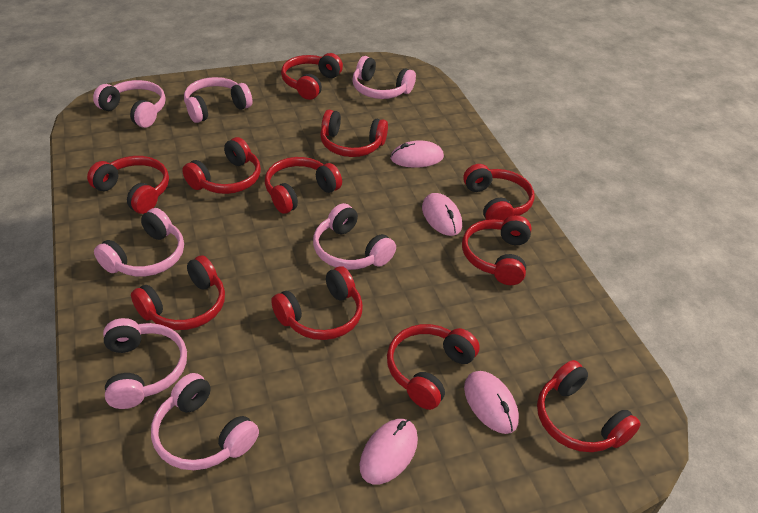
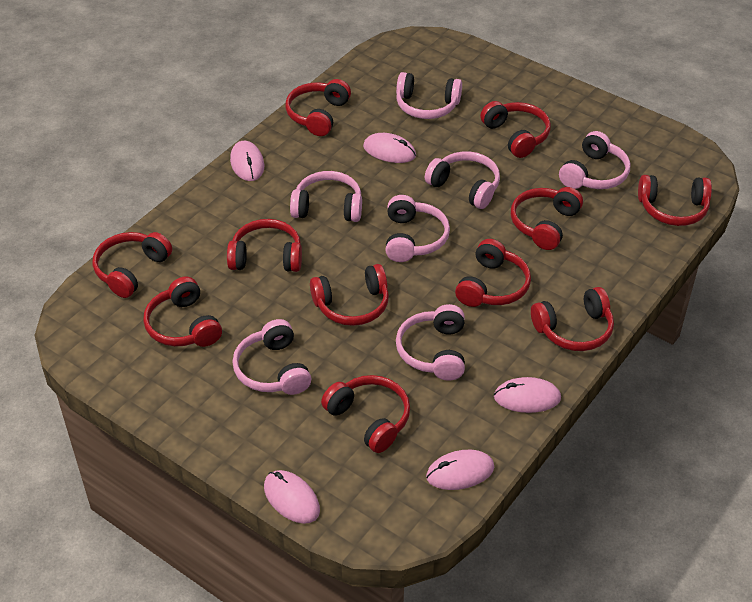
pink mouse: 4 -> 5

